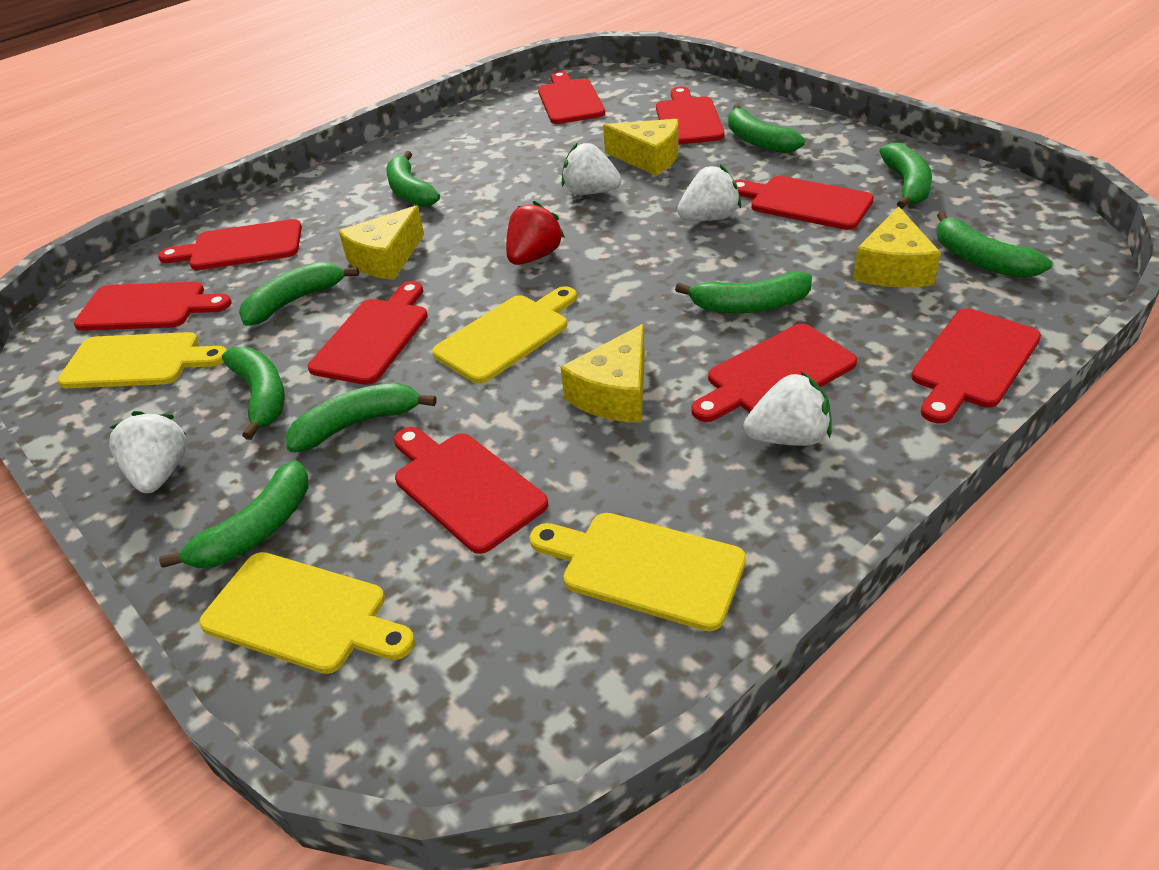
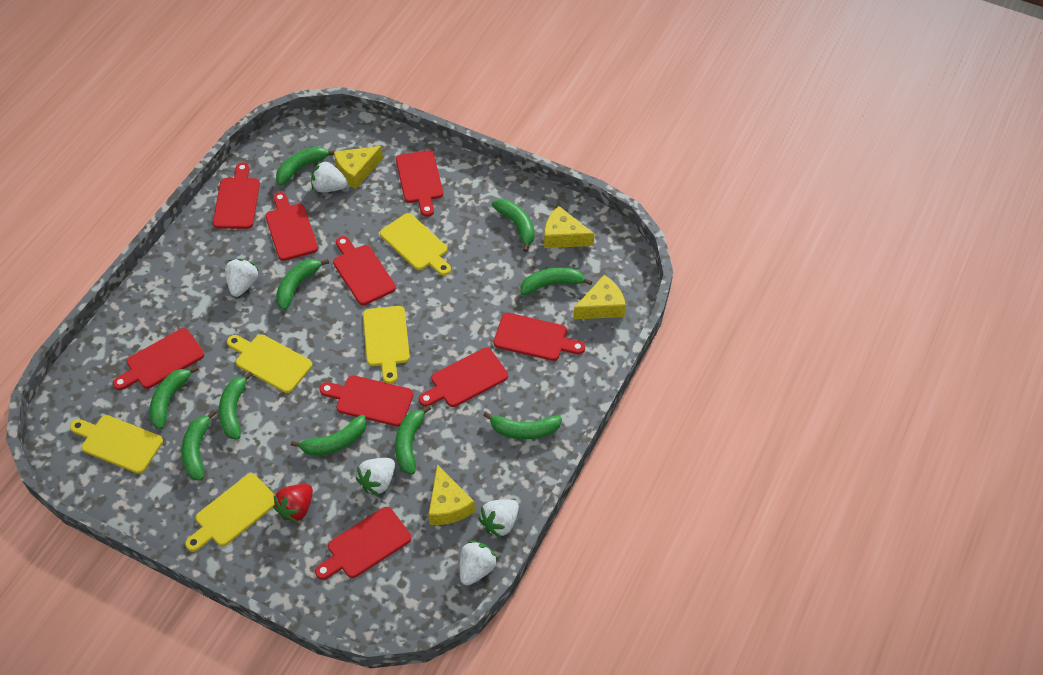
green banana: 9 -> 10
white strawberry: 4 -> 5
yellow cutting board: 4 -> 5

